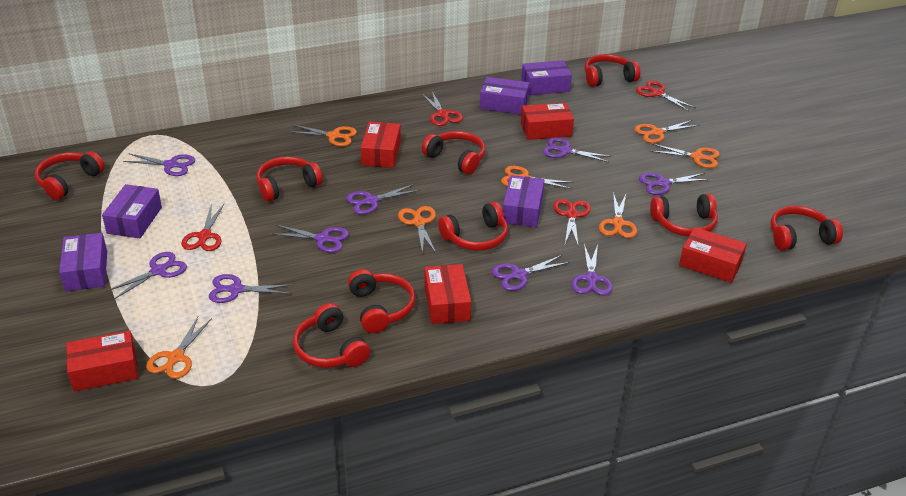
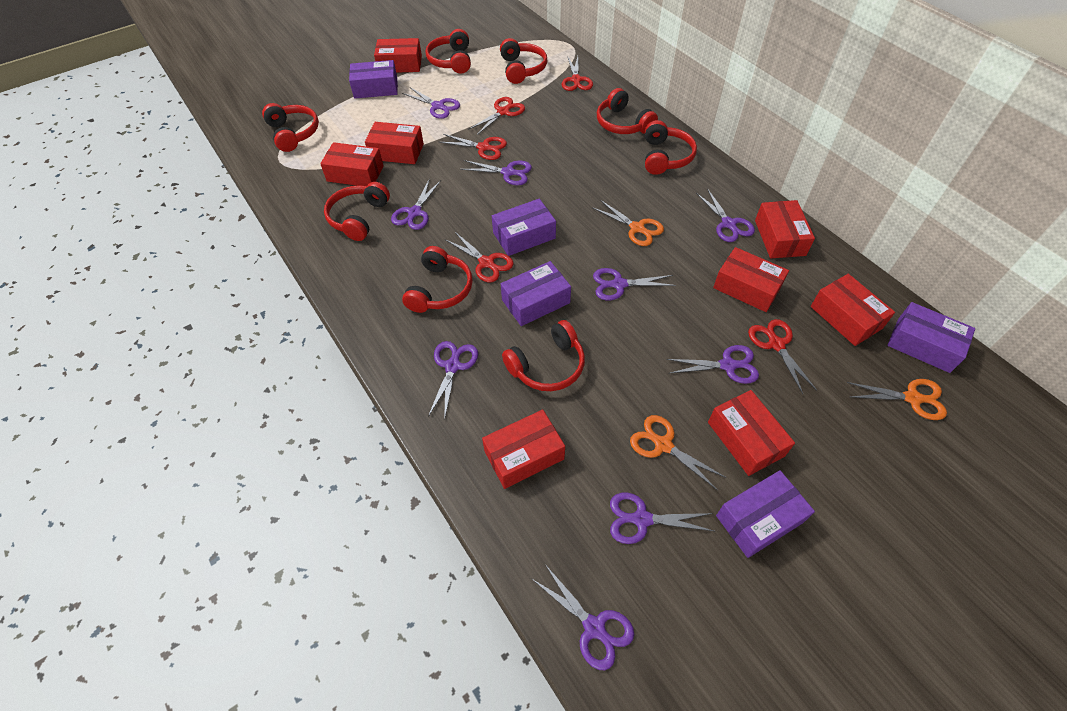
orange scissors: 7 -> 3
red box: 5 -> 8
red headphones: 9 -> 8
red scissors: 4 -> 5

